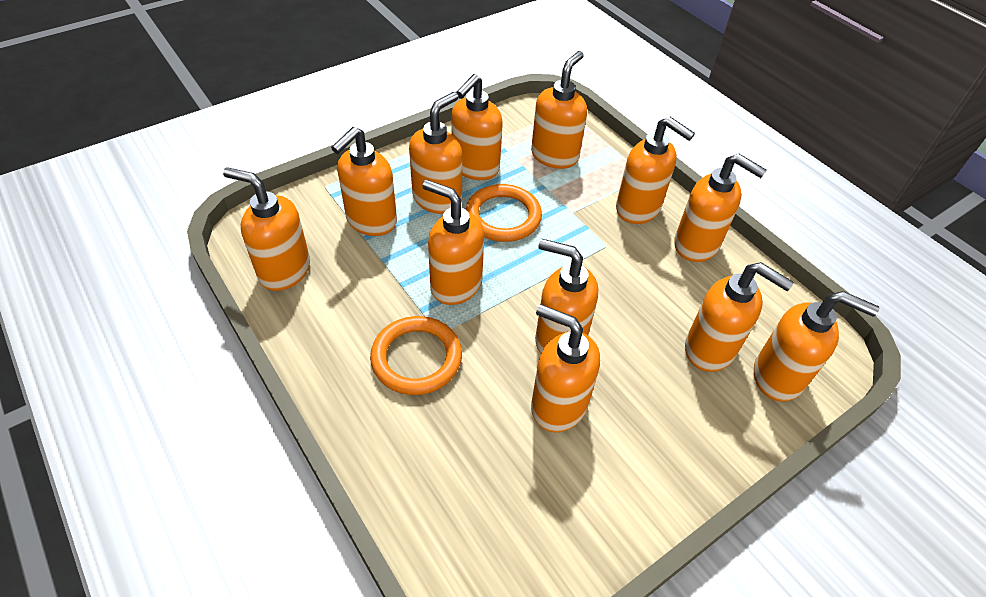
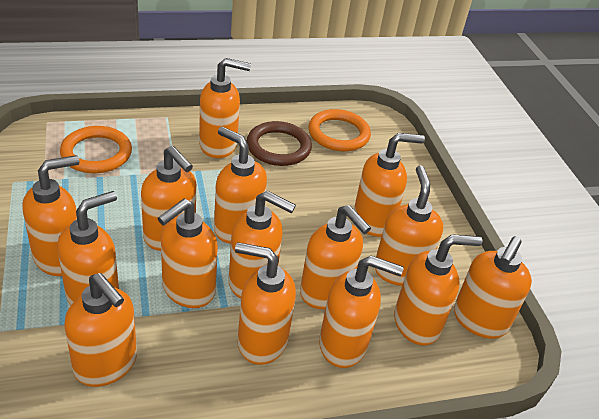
brown ring: 0 -> 1
orange soap dispenser: 12 -> 15

